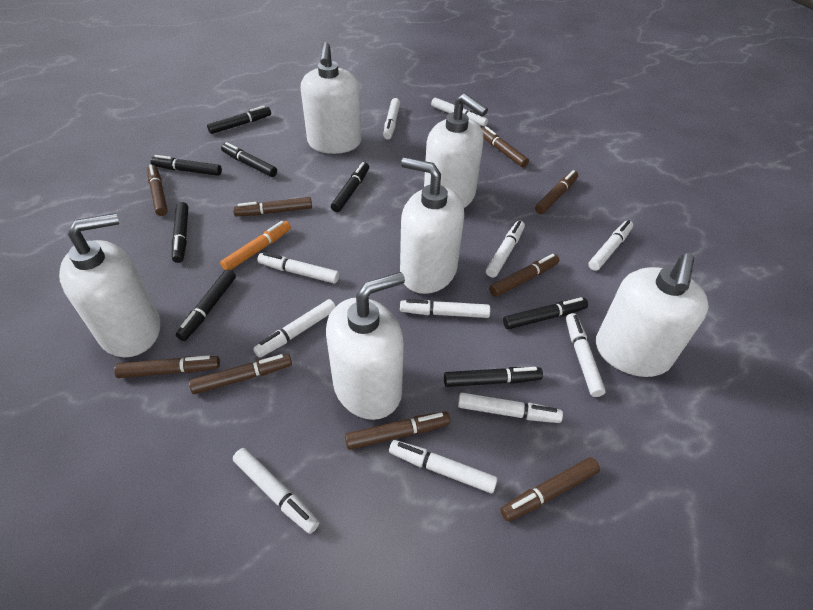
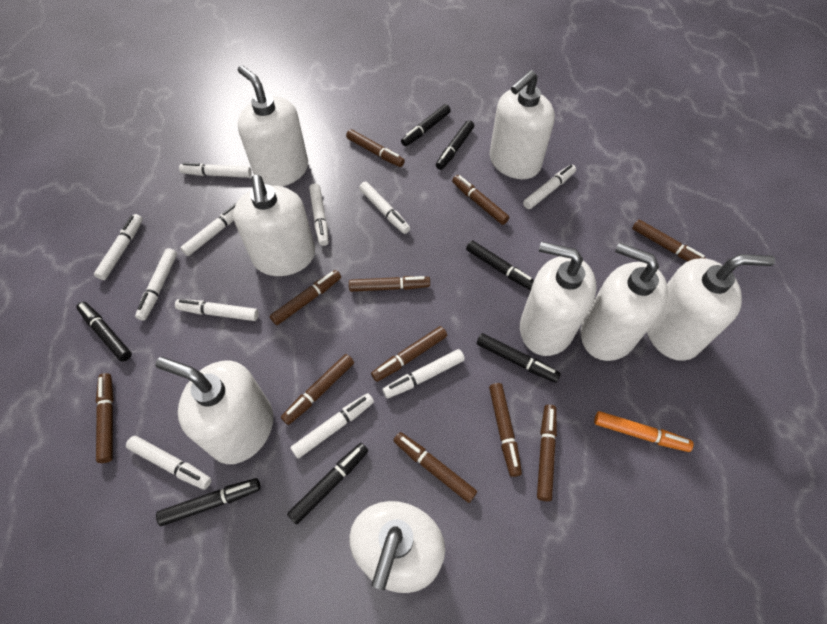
black marker: 8 -> 7
brown marker: 9 -> 11
white soap dispenser: 6 -> 8

